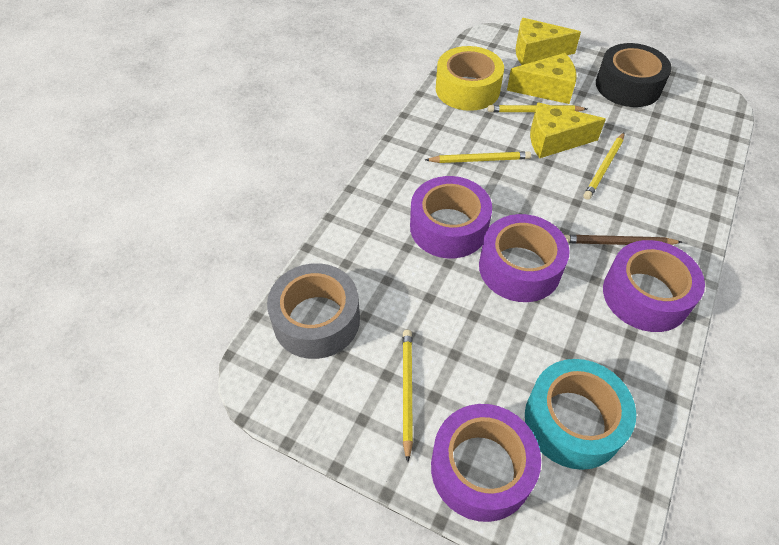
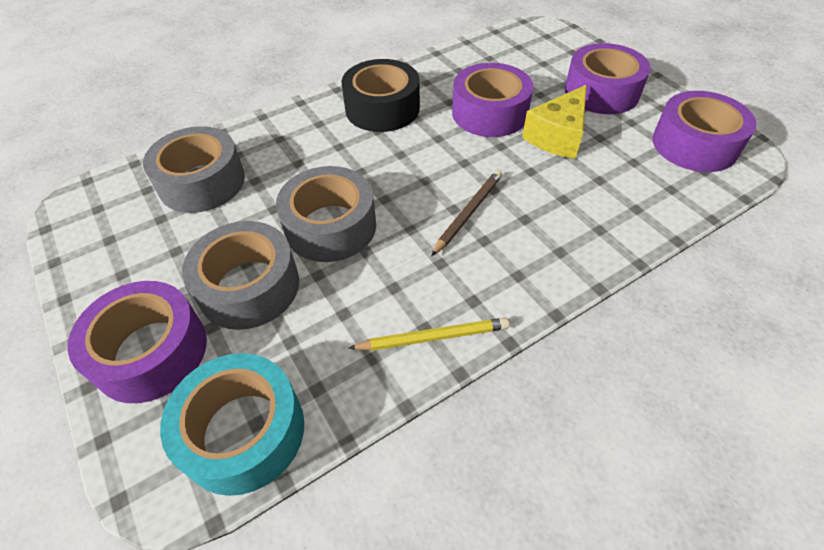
grey tape: 1 -> 3
yellow cheese: 3 -> 1
yellow pencil: 4 -> 1
yellow tape: 1 -> 0

